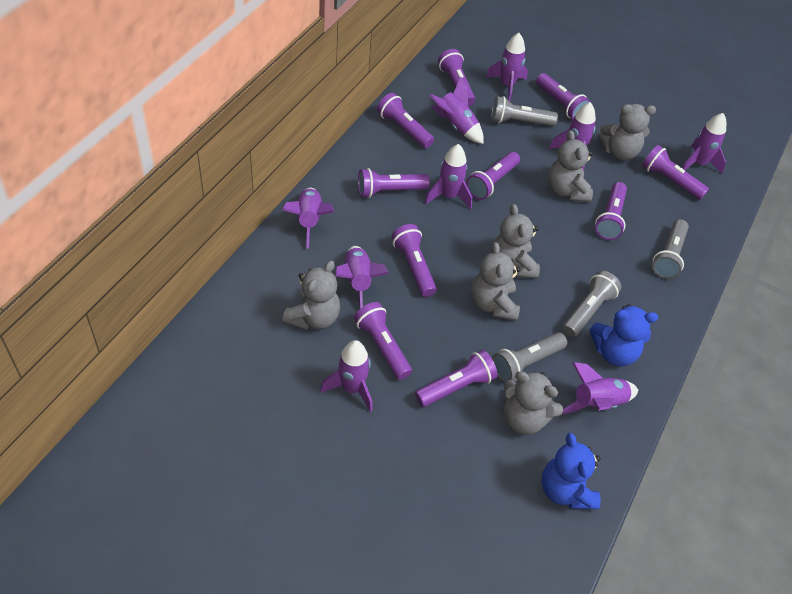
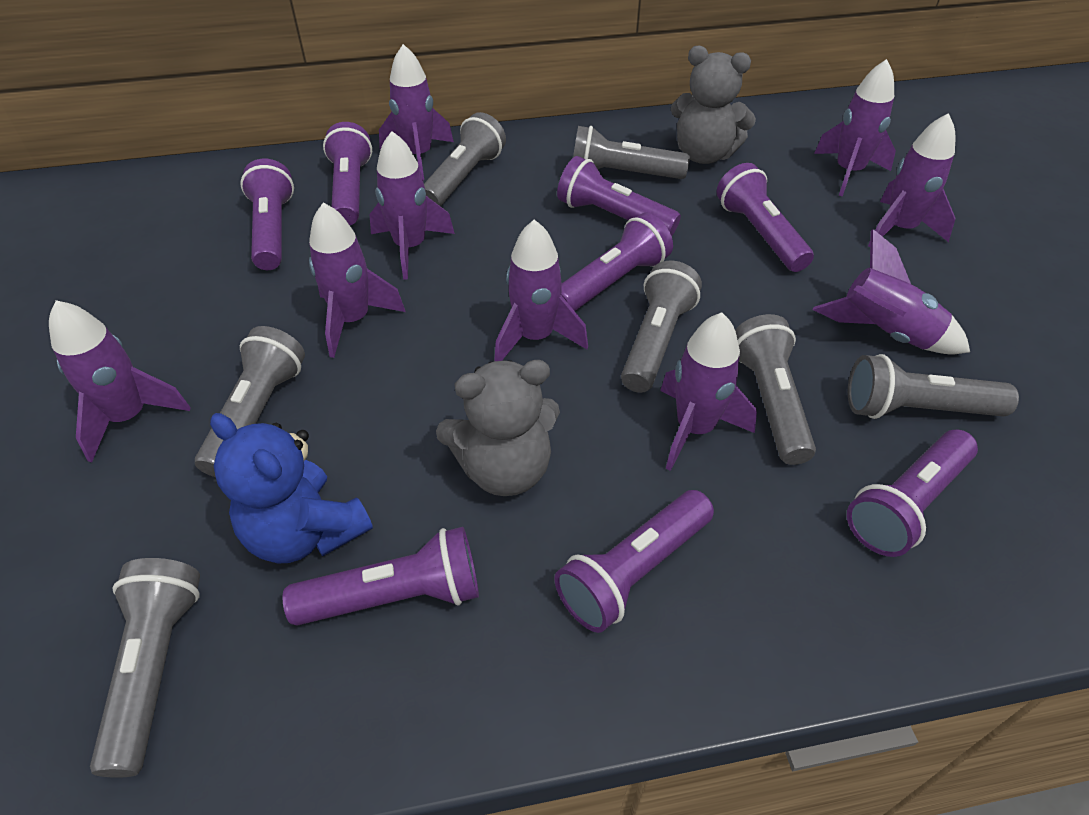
blue teddy bear: 2 -> 1
grey flashlight: 4 -> 7
grey teddy bear: 6 -> 2
purple flashlight: 10 -> 8

